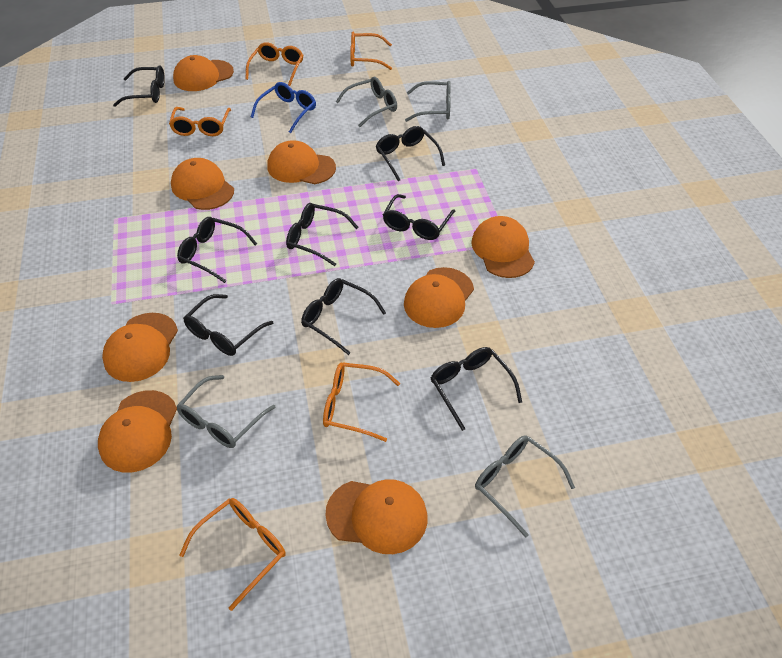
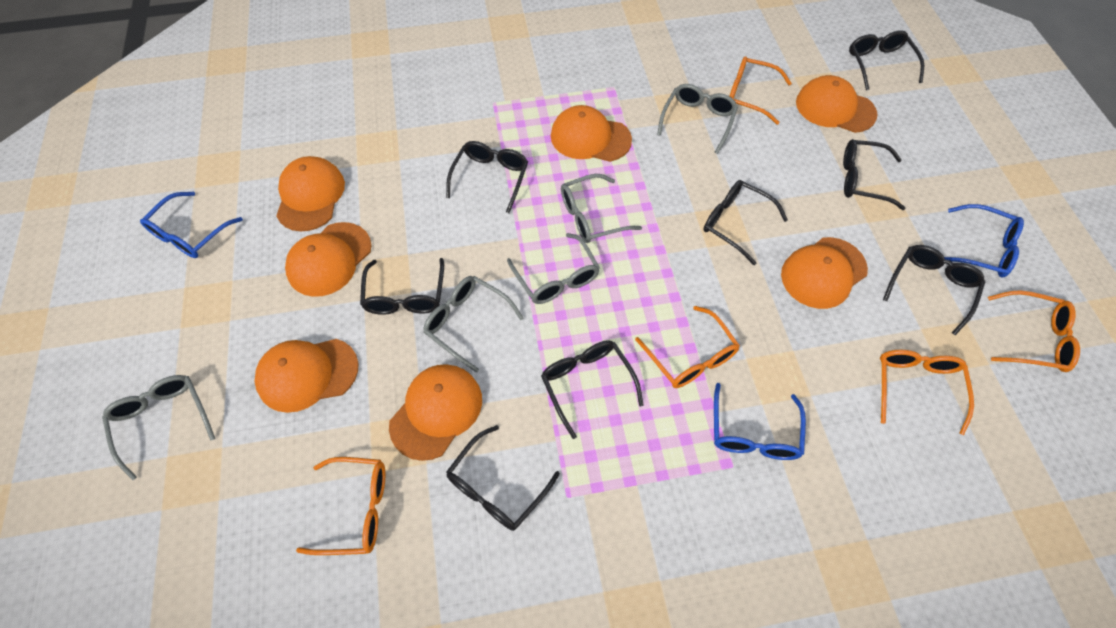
blue glasses: 1 -> 3
grey glasses: 4 -> 5
orange cap: 8 -> 7

